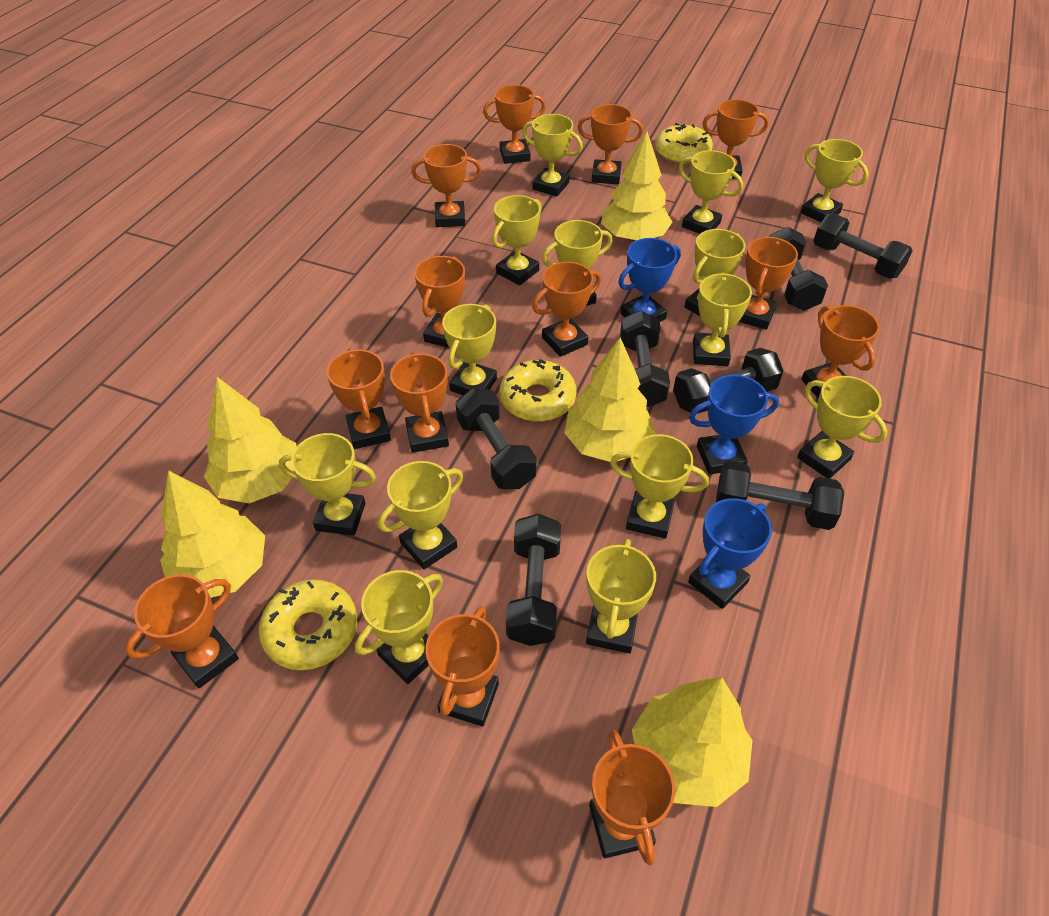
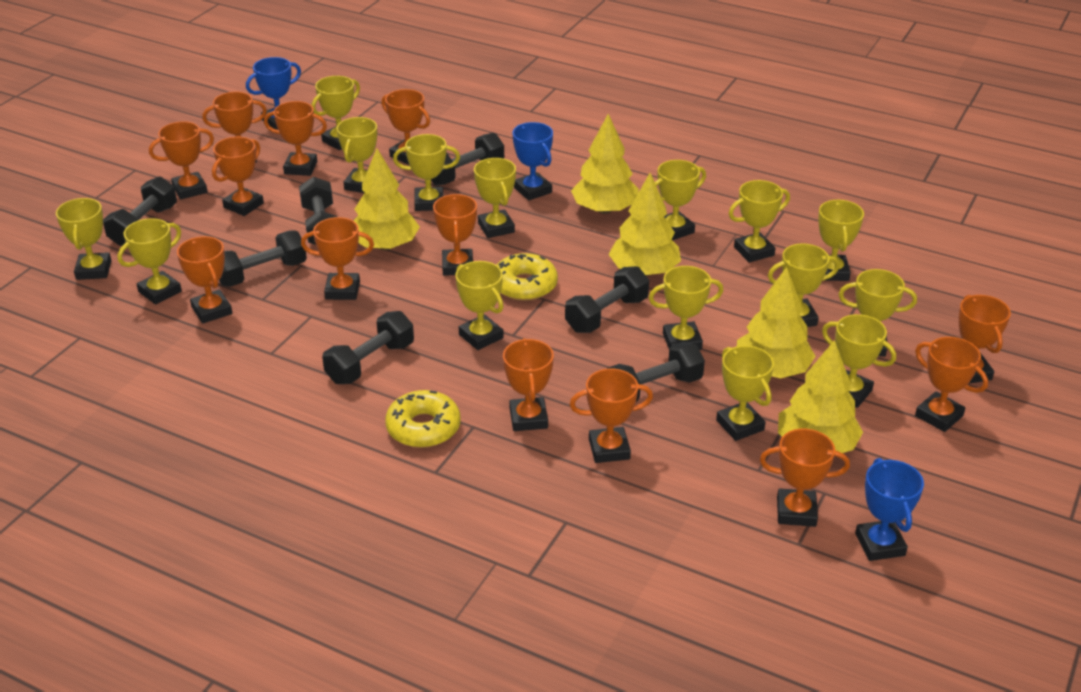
yellow donut: 3 -> 2
yellow trophy: 14 -> 15

